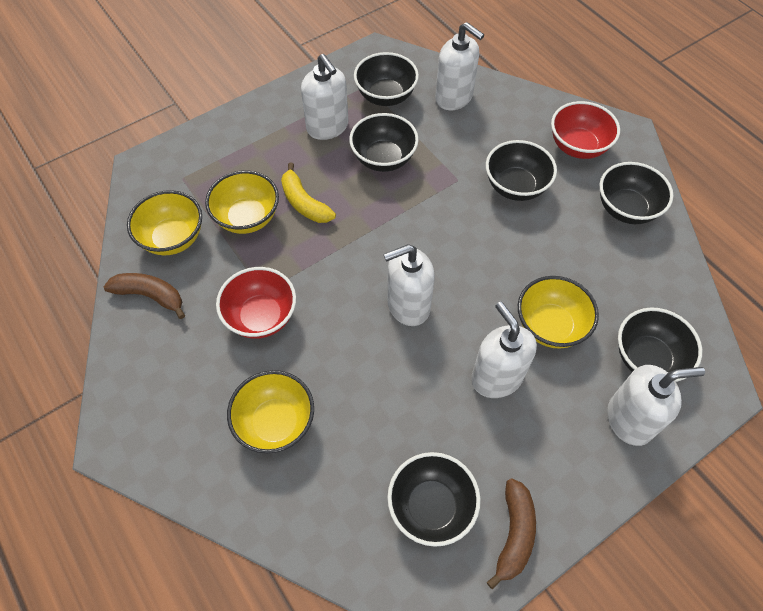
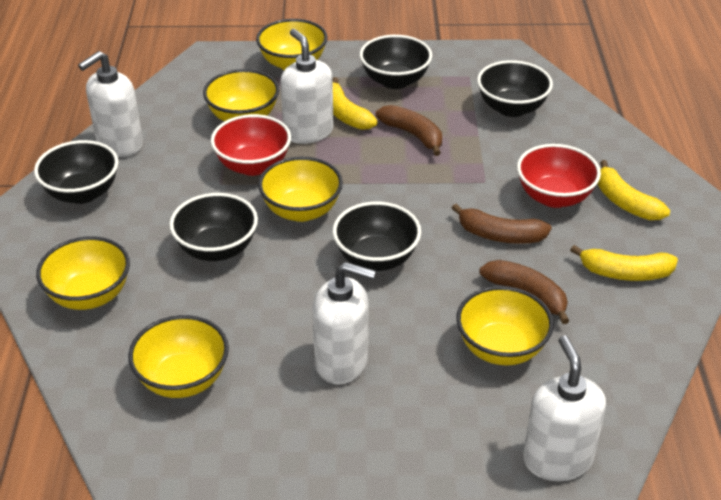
black bowl: 6 -> 5
brown banana: 2 -> 3
white soap dispenser: 5 -> 4
yellow banana: 1 -> 3
yellow bowl: 4 -> 6

